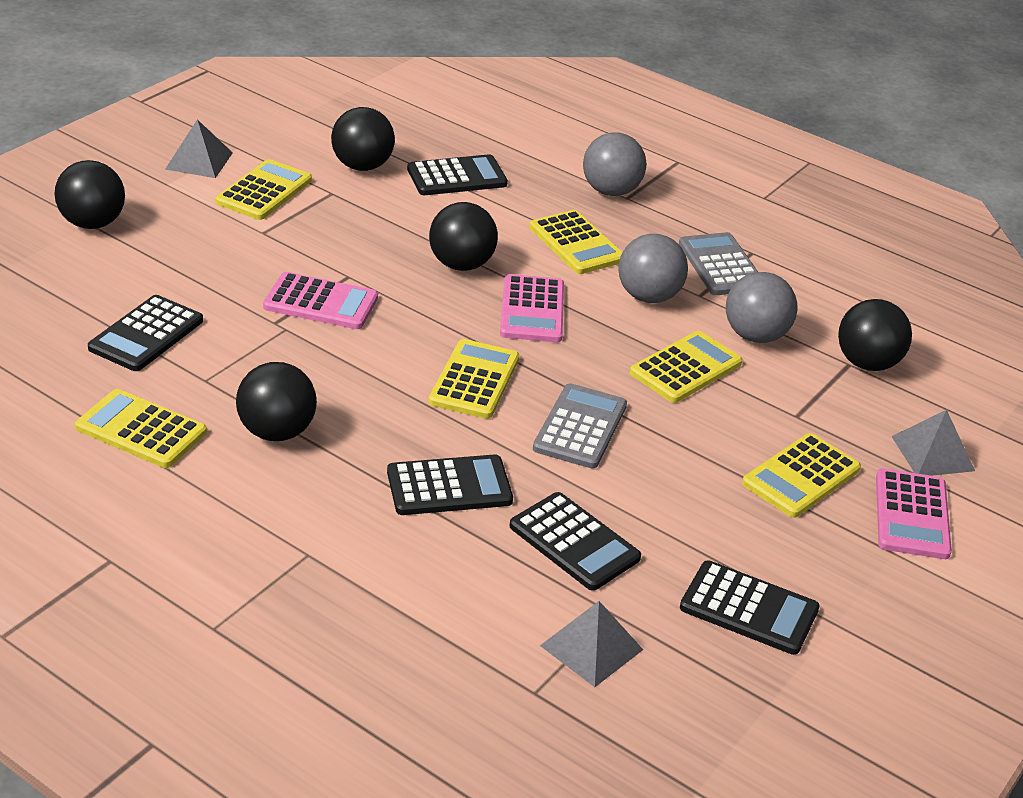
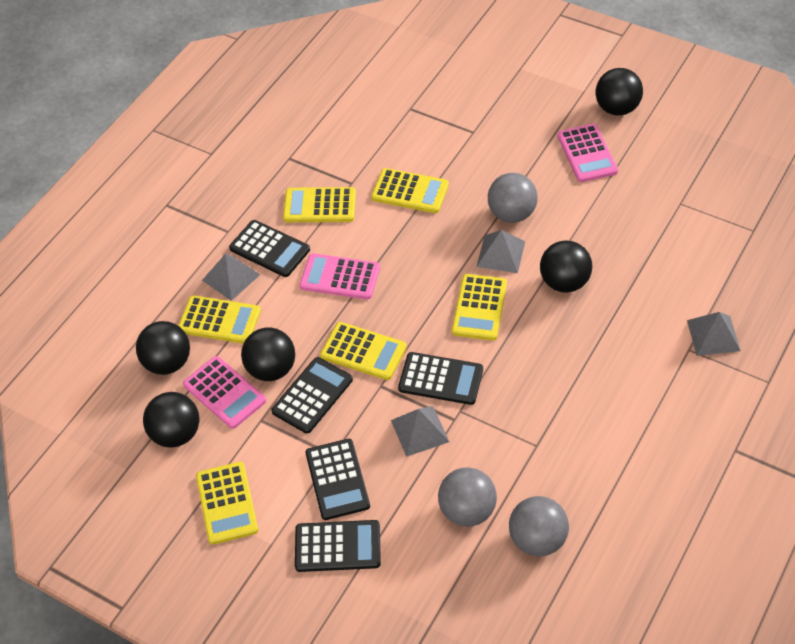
grey calculator: 2 -> 0
grey pyramid: 3 -> 4

